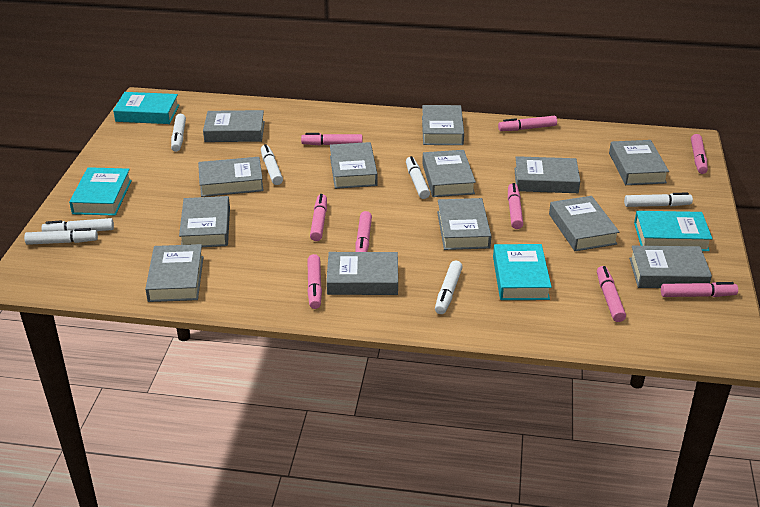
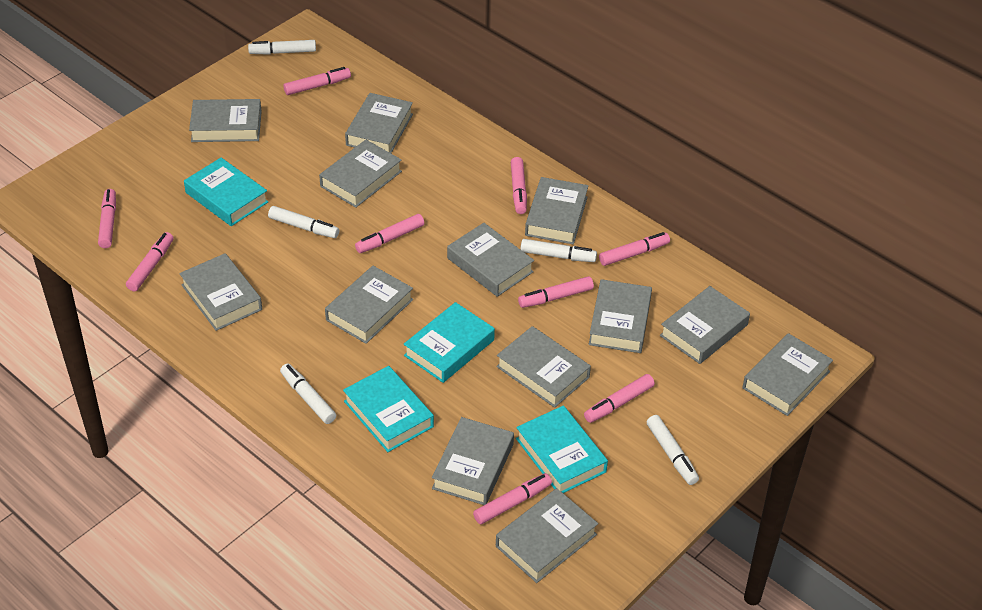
white marker: 7 -> 5

